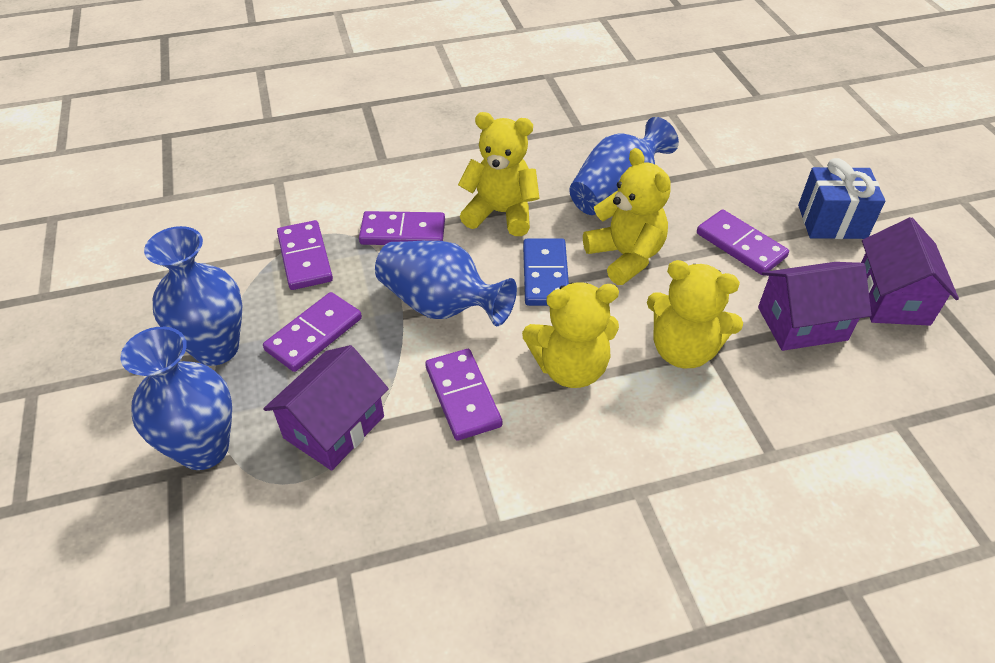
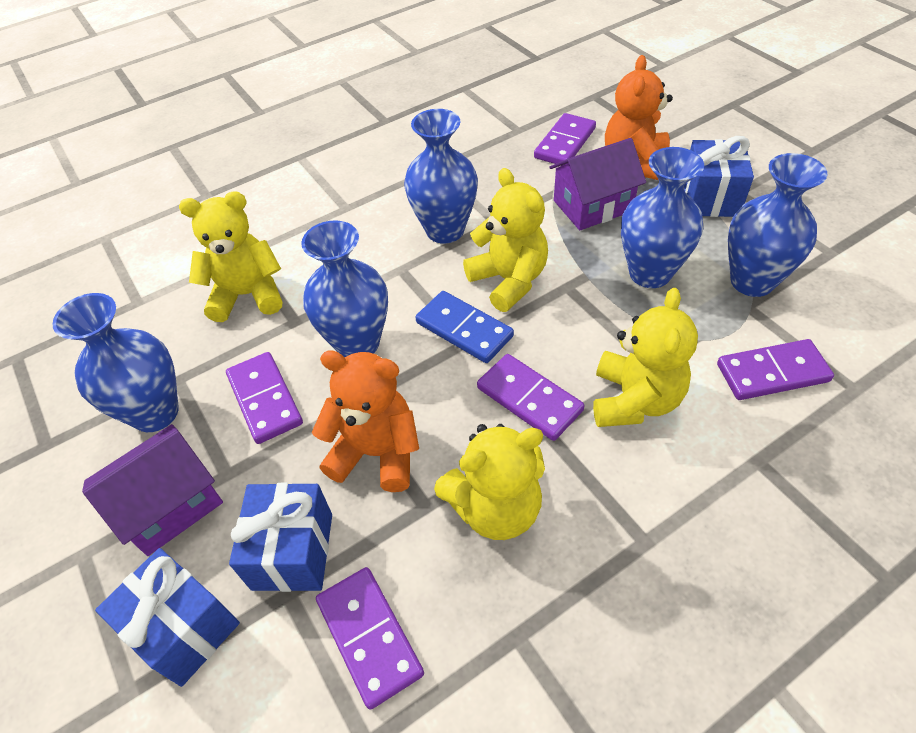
blue gift: 1 -> 3
blue vase: 4 -> 5
orange teddy bear: 0 -> 2
purple house: 3 -> 2

